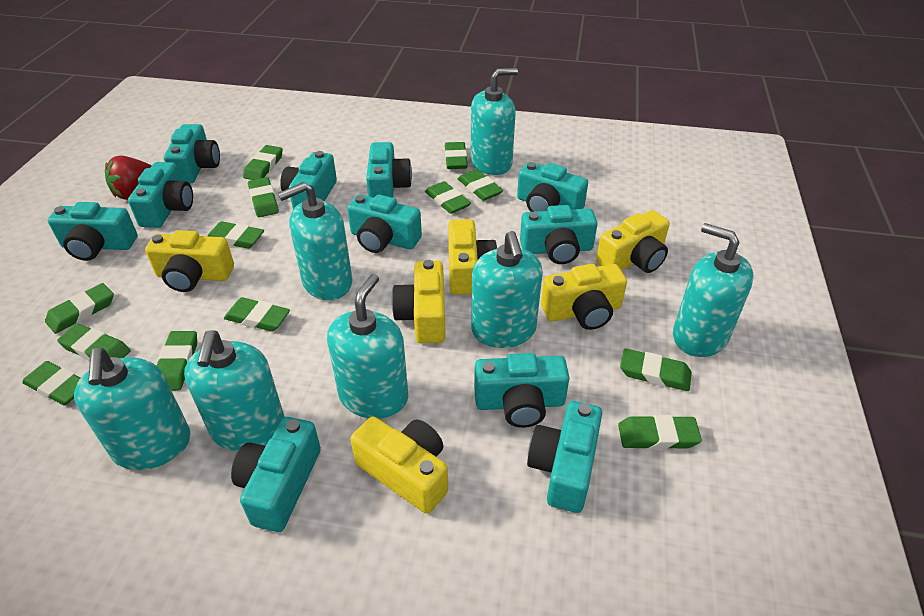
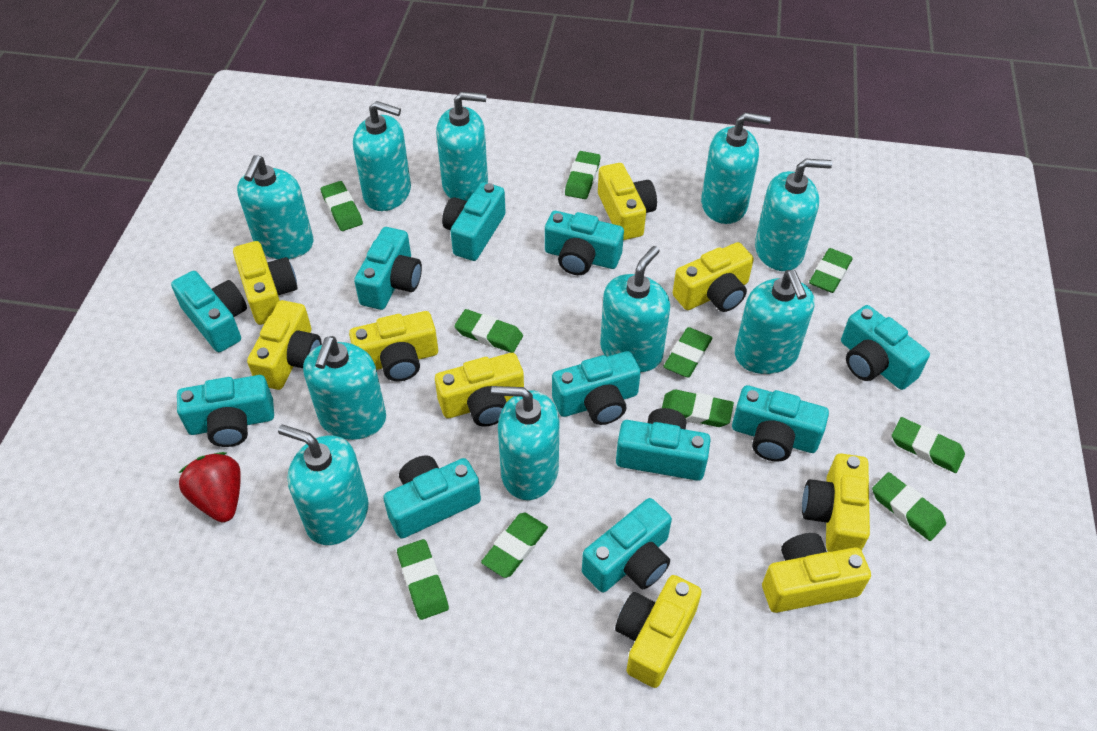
green eraser: 13 -> 10
turquoise soap dispenser: 7 -> 10
yellow camera: 6 -> 9

